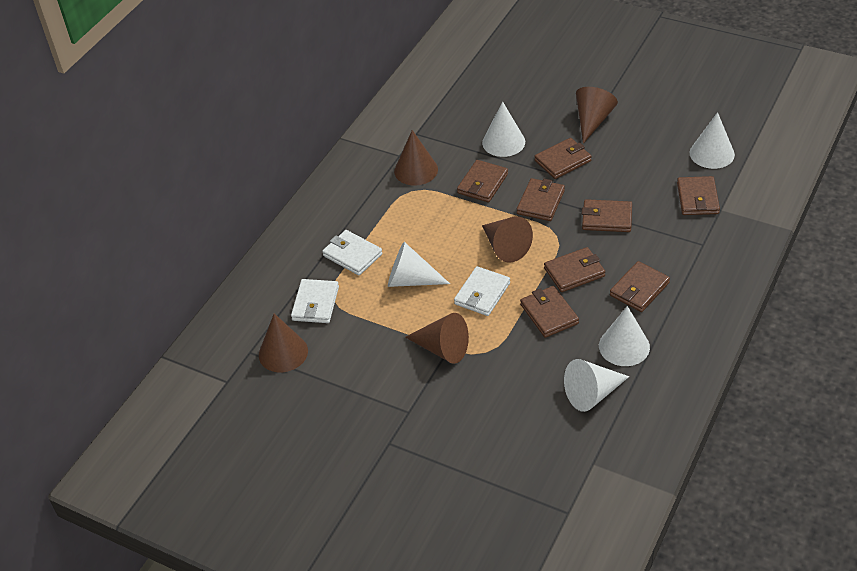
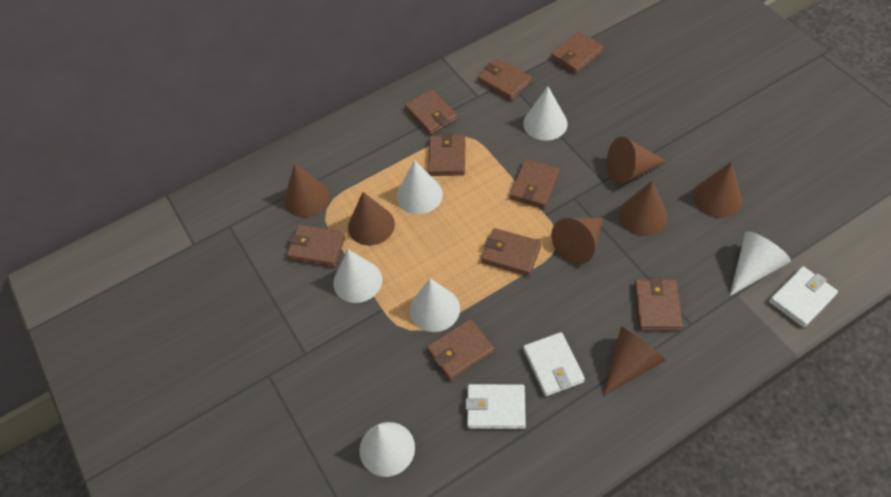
brown cone: 5 -> 7
brown wallet: 8 -> 9
white cone: 5 -> 6

